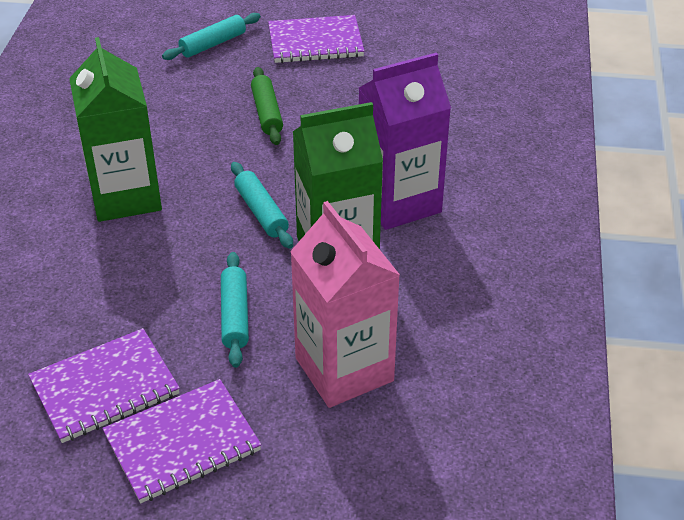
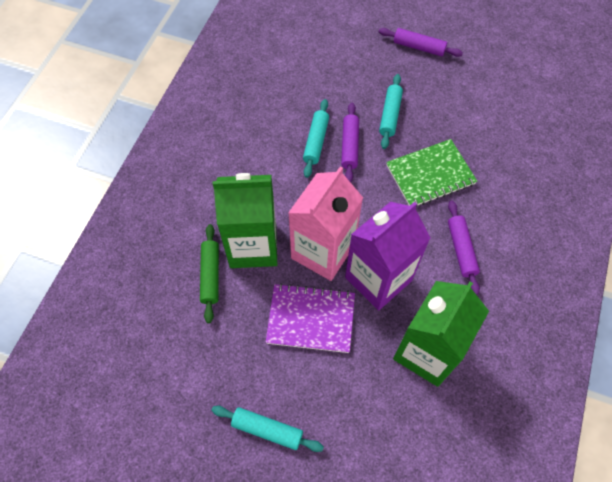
green notebook: 0 -> 1
purple notebook: 3 -> 1
purple rolling pin: 0 -> 3

